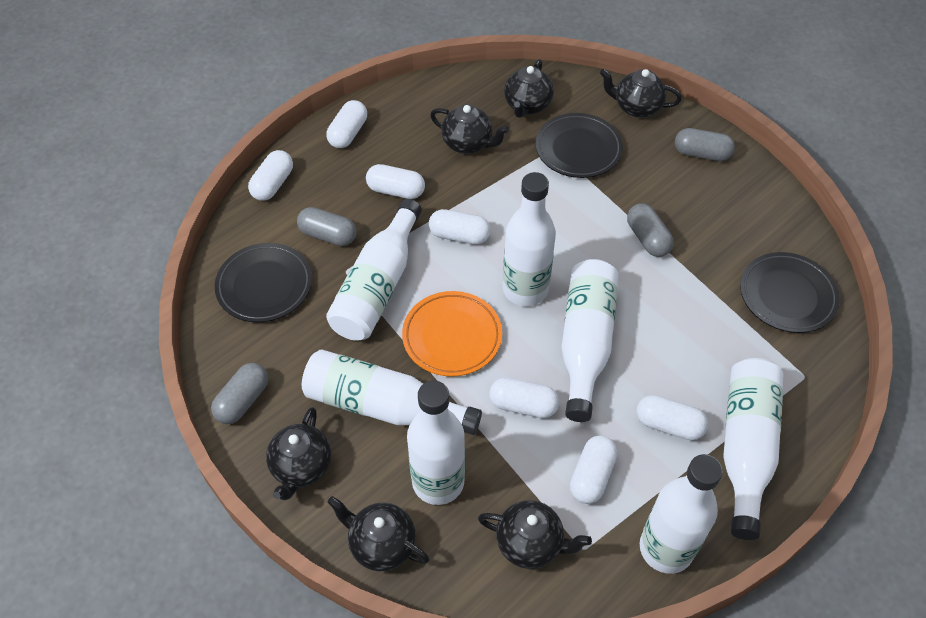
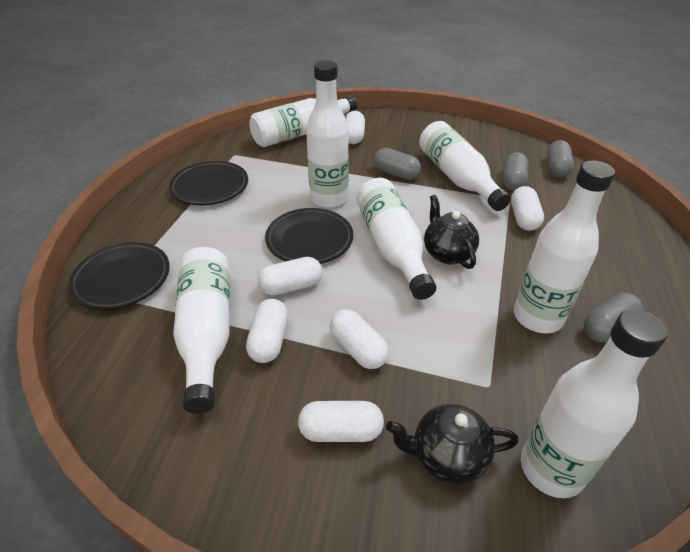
black teapot: 6 -> 2
orange plate: 1 -> 0
white capsule: 7 -> 6

